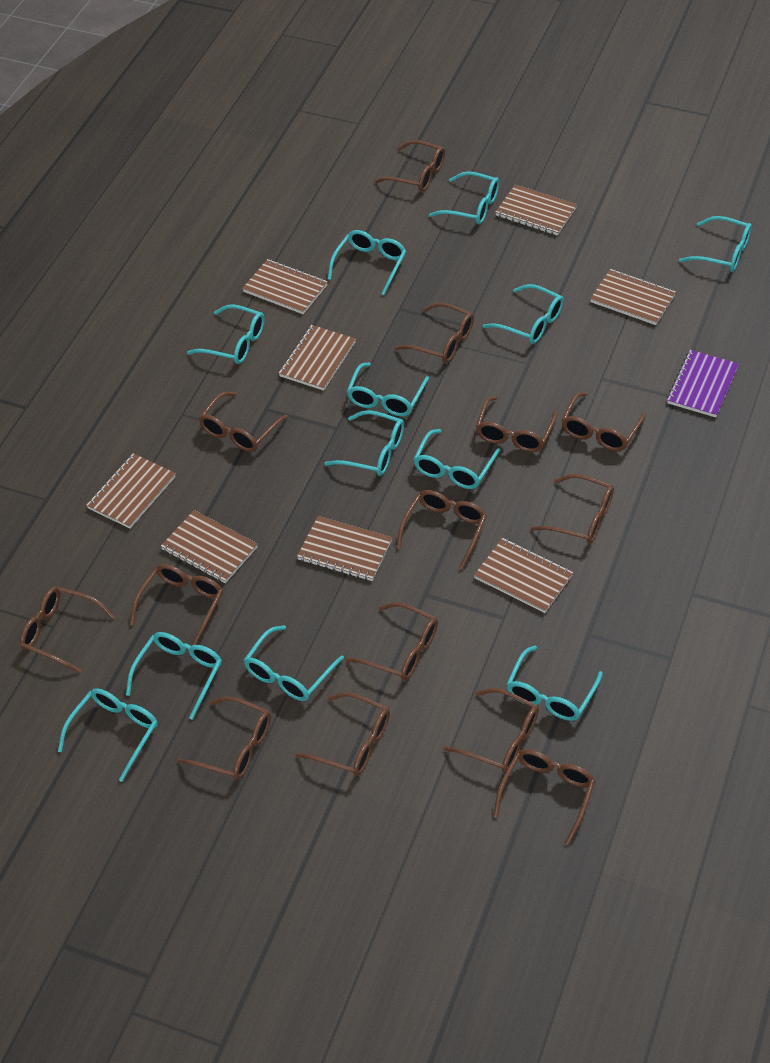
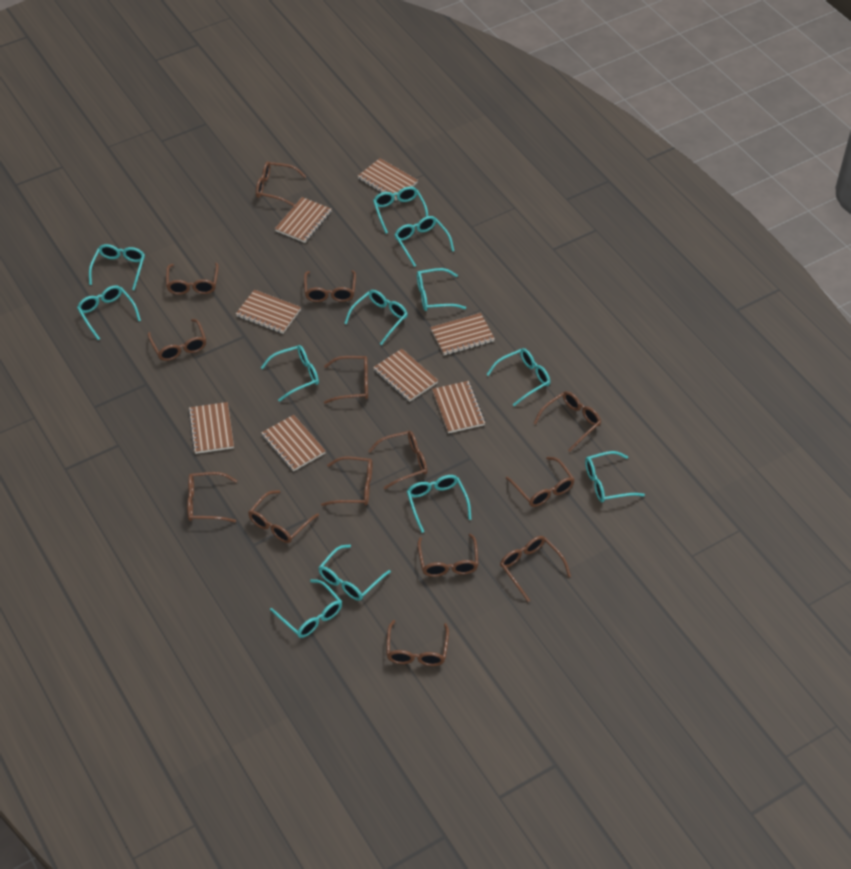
purple notebook: 1 -> 0

